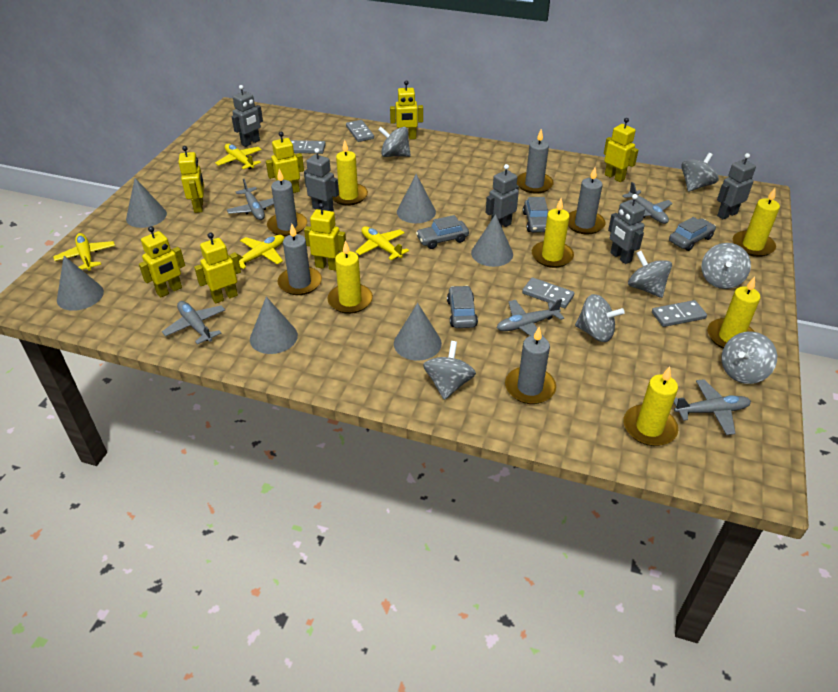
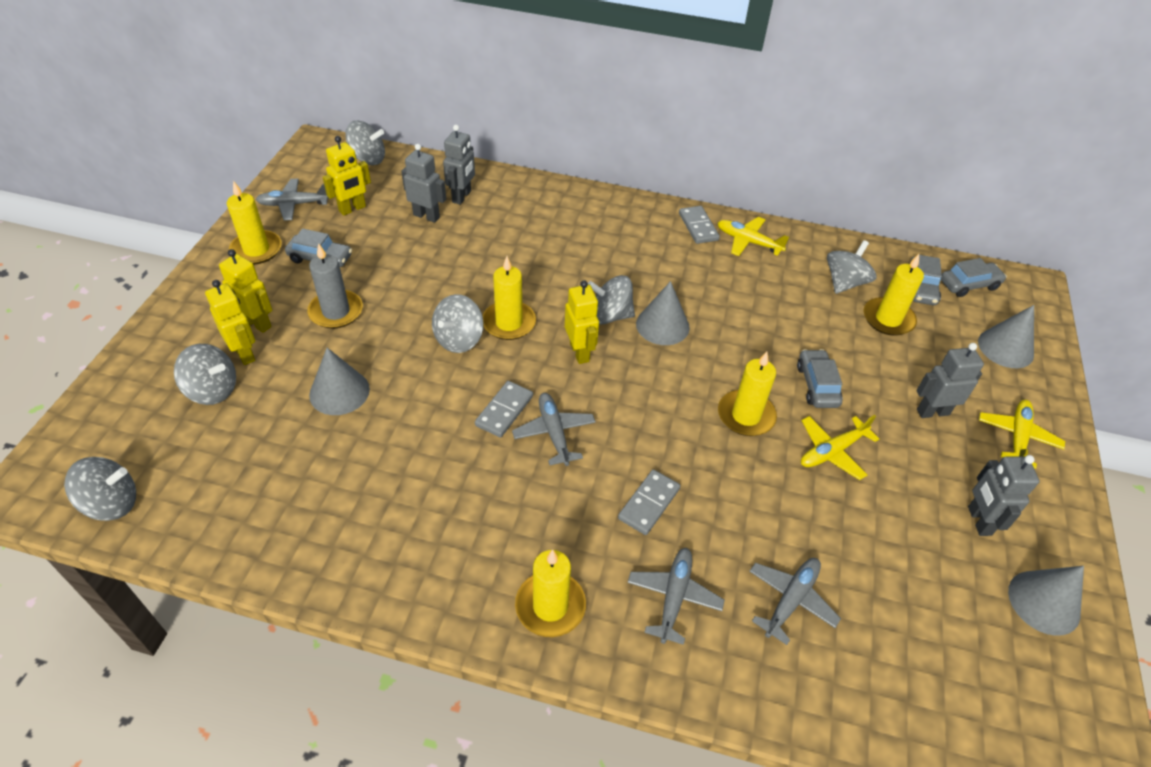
grey candle: 5 -> 1
grey cone: 6 -> 4
grey domino: 4 -> 3
grey plane: 5 -> 4
grey robot: 5 -> 4
grey spinning top: 7 -> 6
yellow candle: 6 -> 5
yellow plane: 4 -> 3
yellow robot: 7 -> 4

